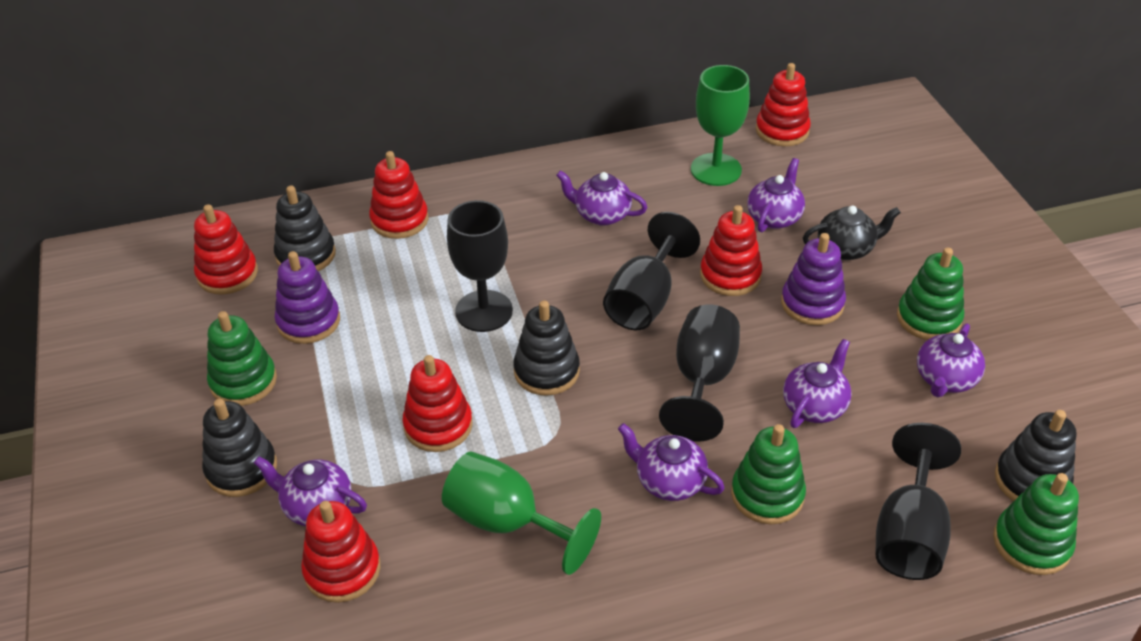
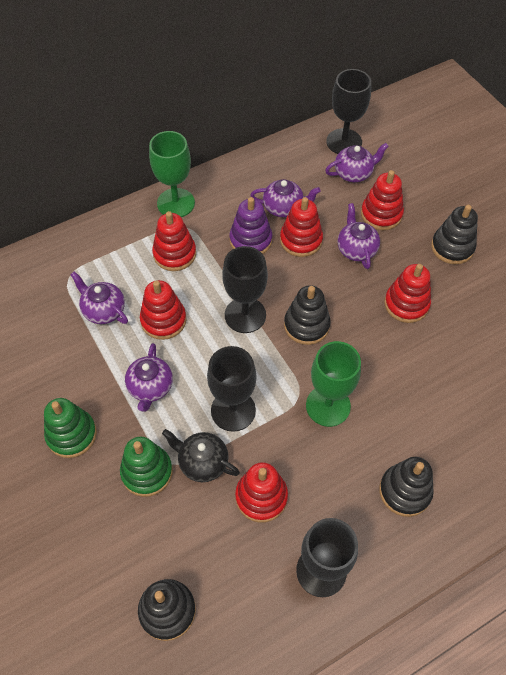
green stacking toy: 4 -> 2
purple stacking toy: 2 -> 1
purple teapot: 6 -> 5

